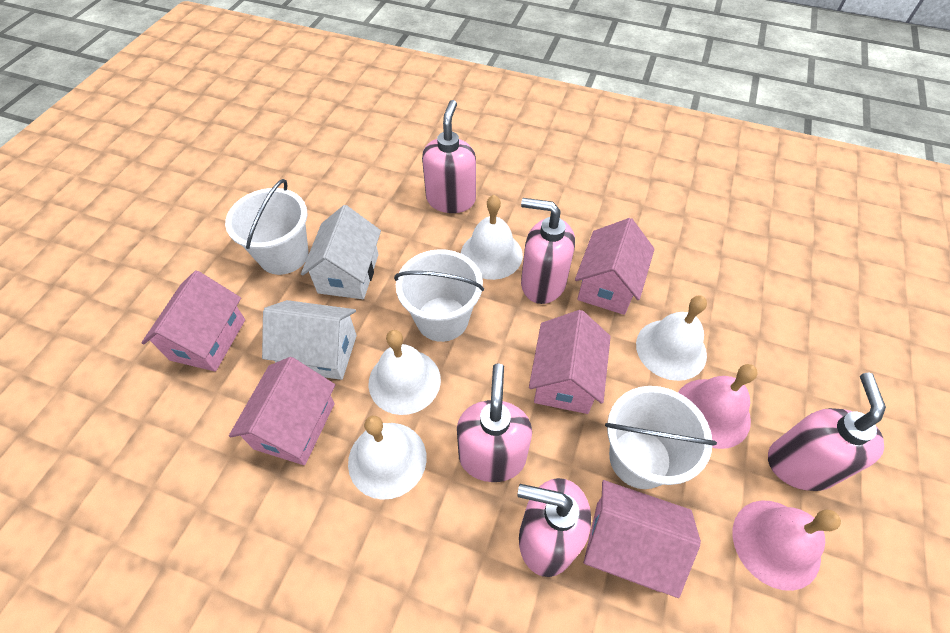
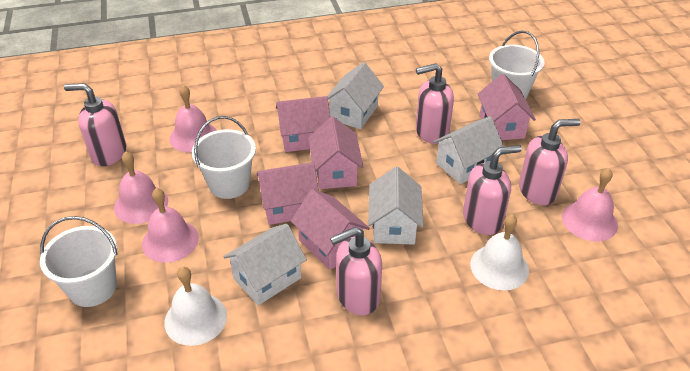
pink bell: 2 -> 4
white bell: 4 -> 2
white house: 2 -> 4

